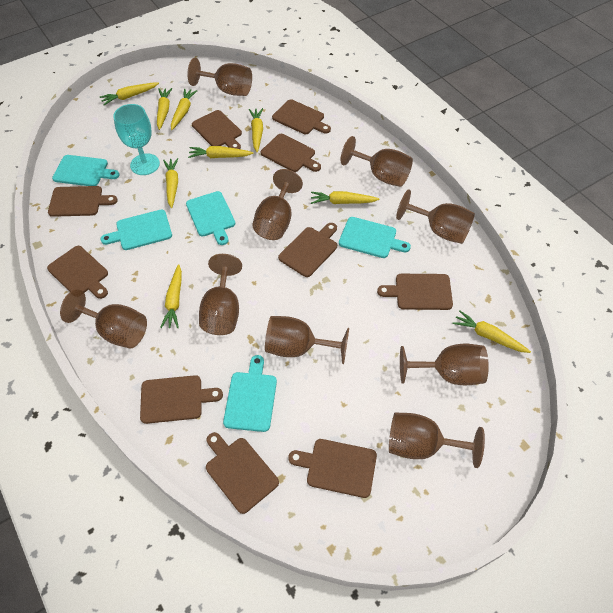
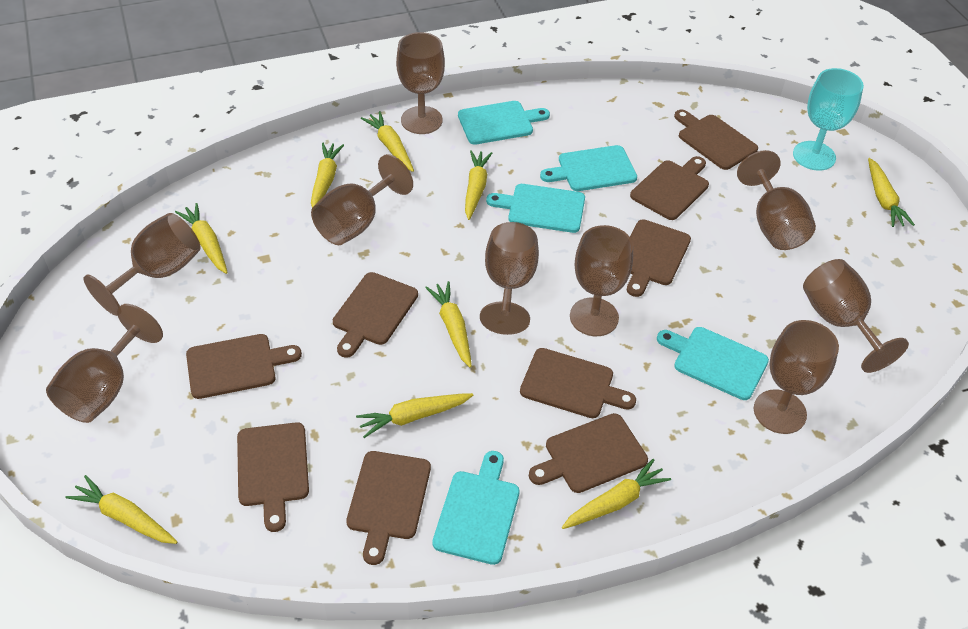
brown cutting board: 10 -> 9

